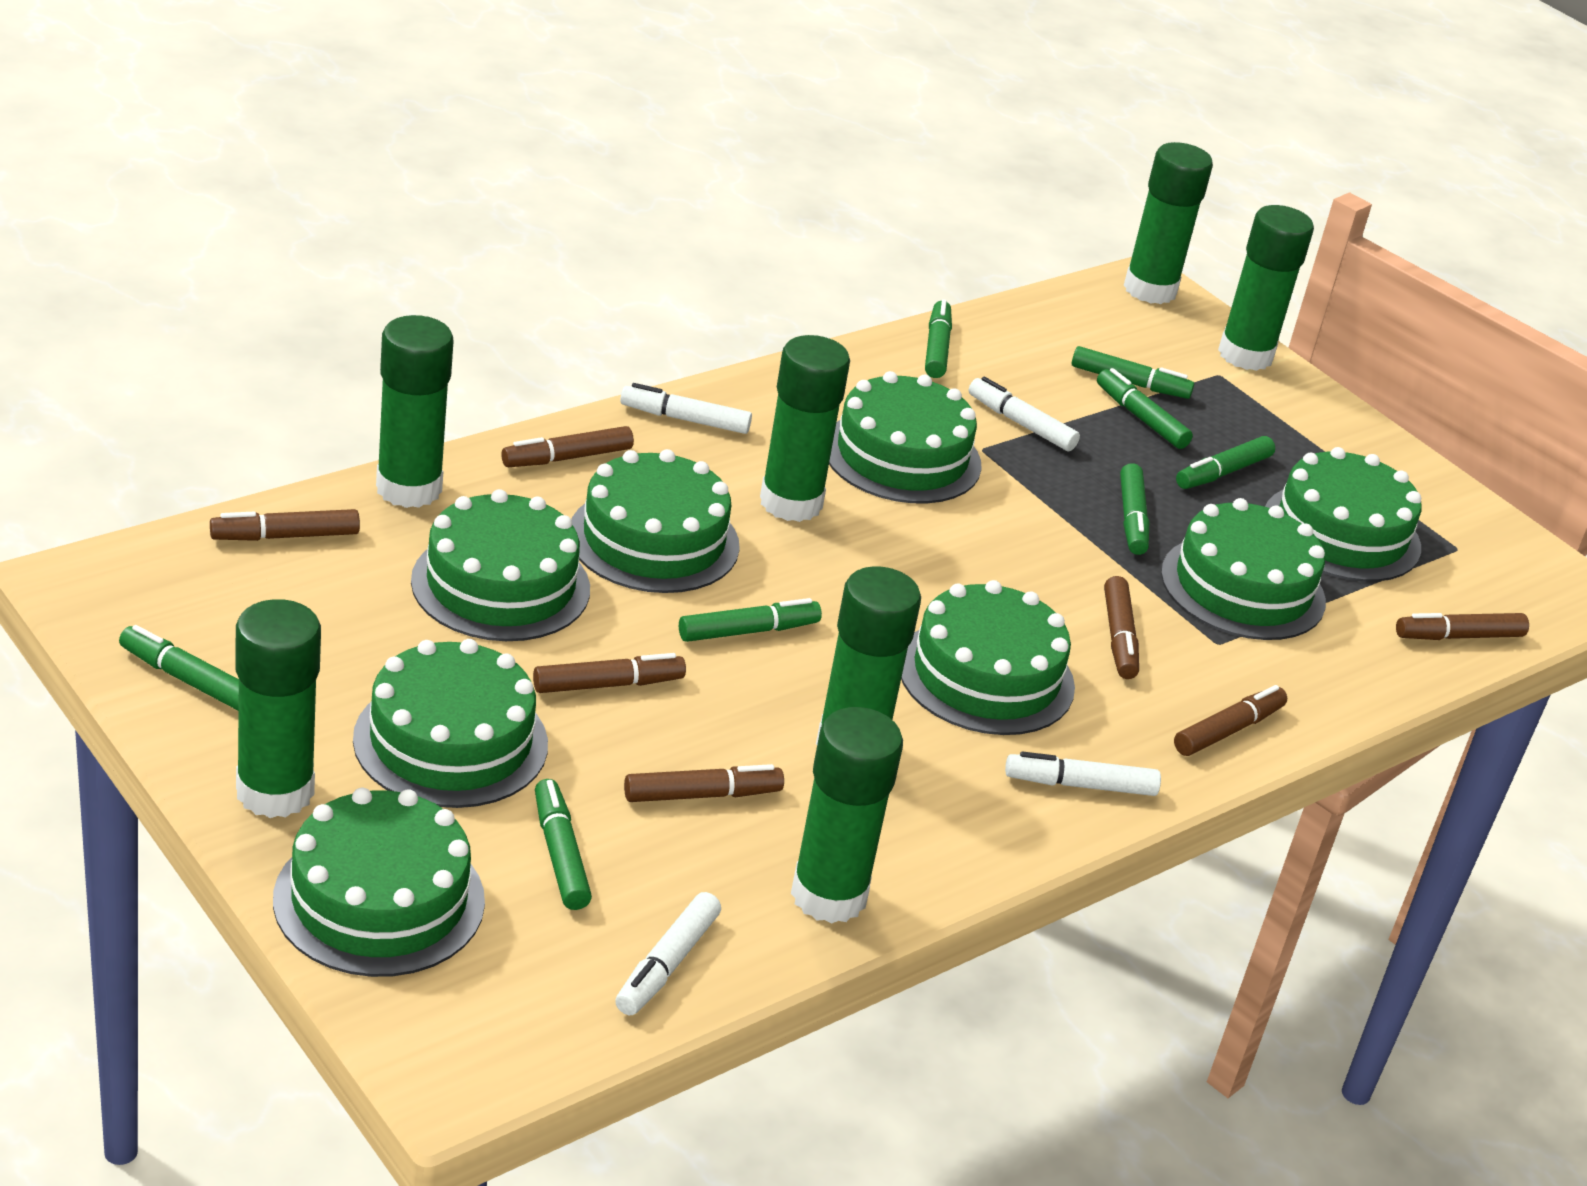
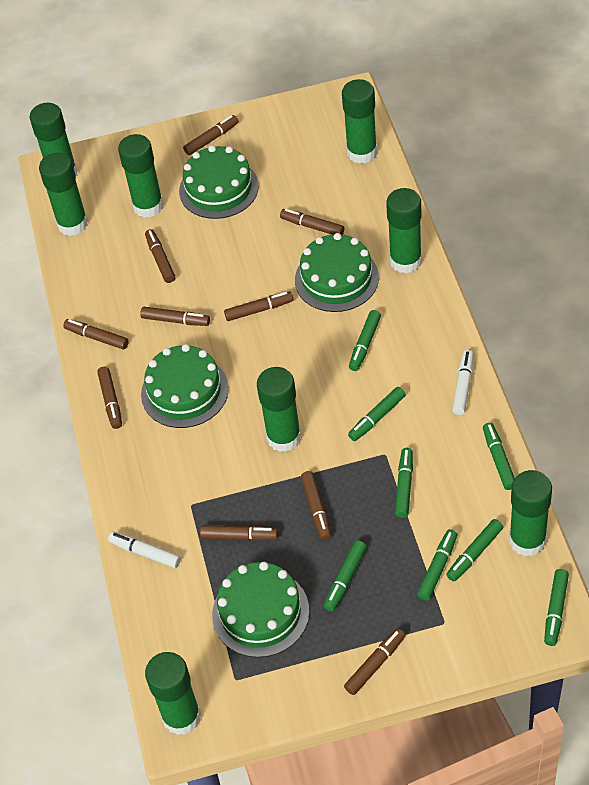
brown marker: 7 -> 10
green cake: 8 -> 4
green glue stick: 7 -> 8
white marker: 4 -> 2

